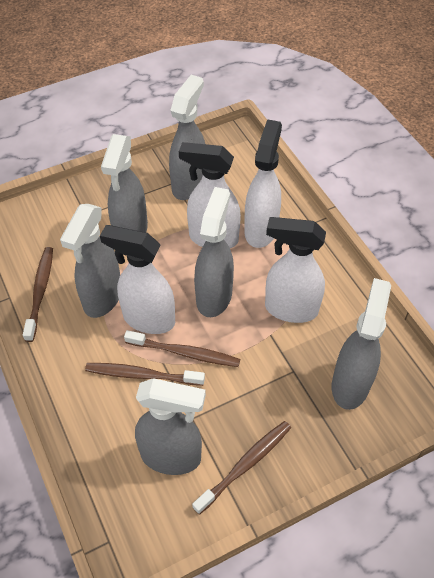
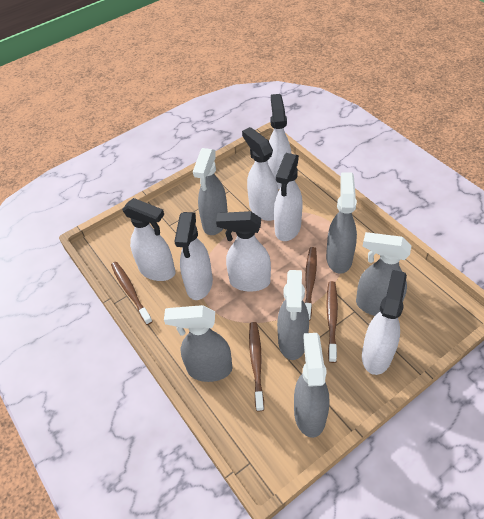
white spray bottle: 4 -> 7

